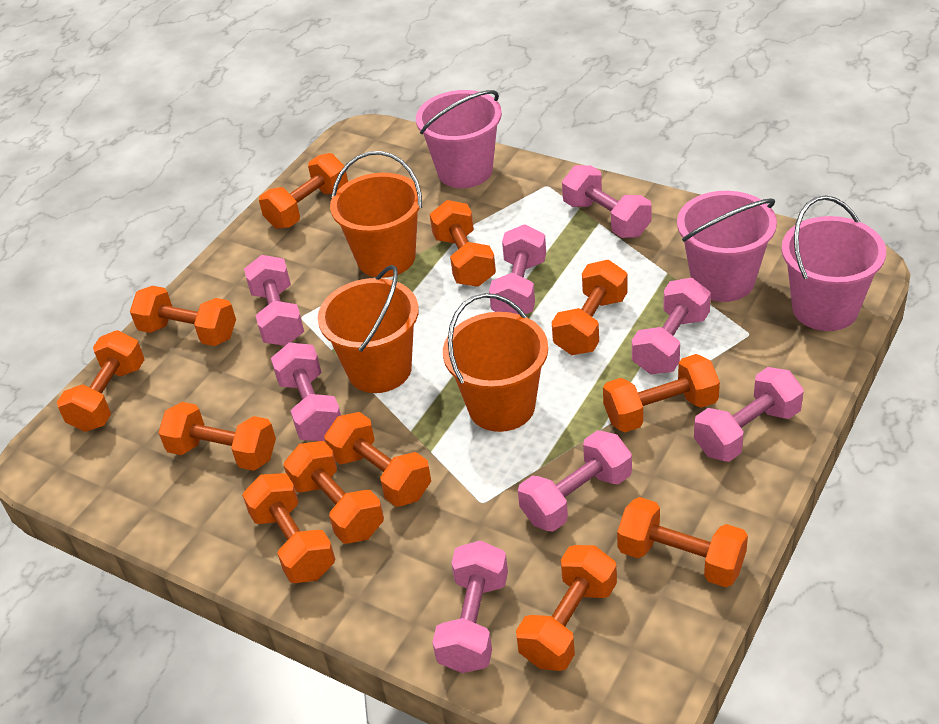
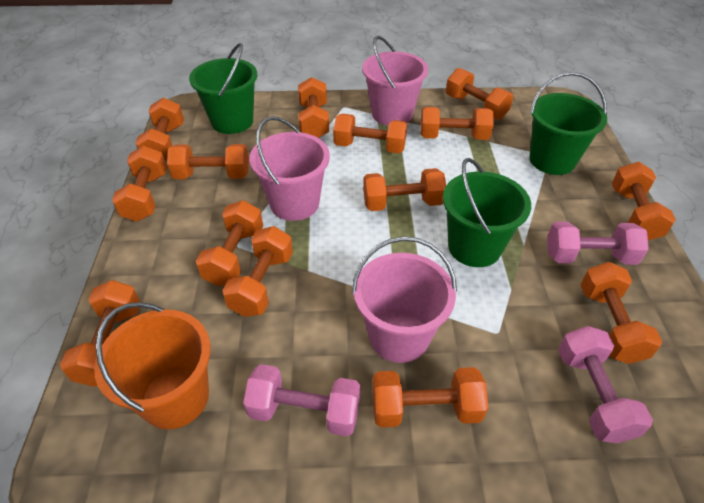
green bucket: 0 -> 3
orange bucket: 3 -> 1
orange dumbbell: 12 -> 14
pink dumbbell: 8 -> 3

